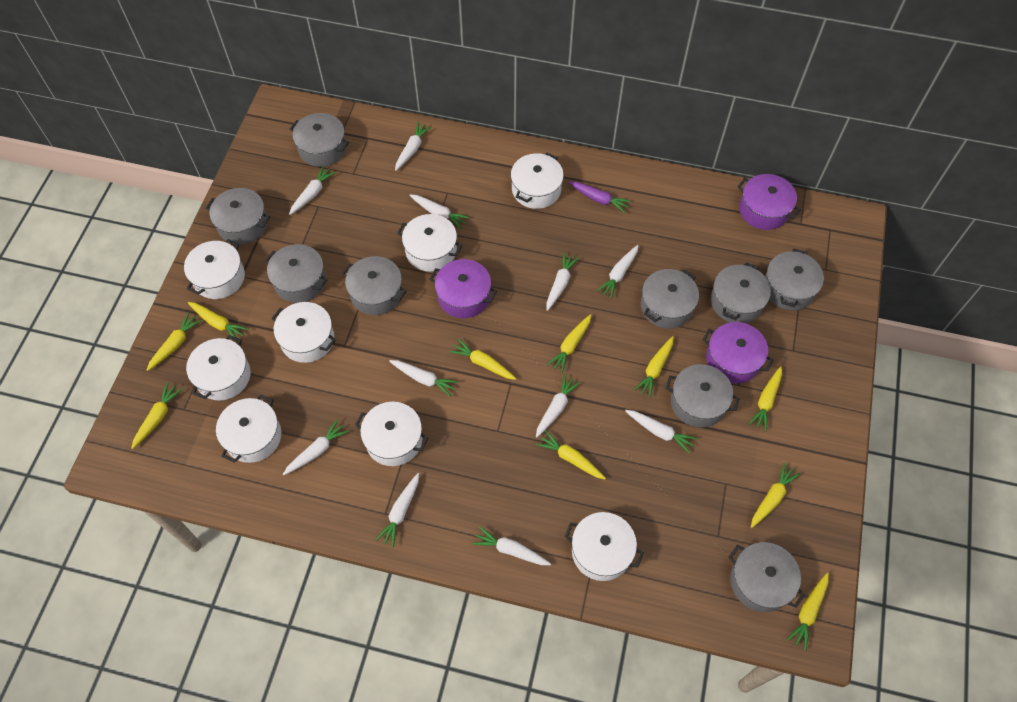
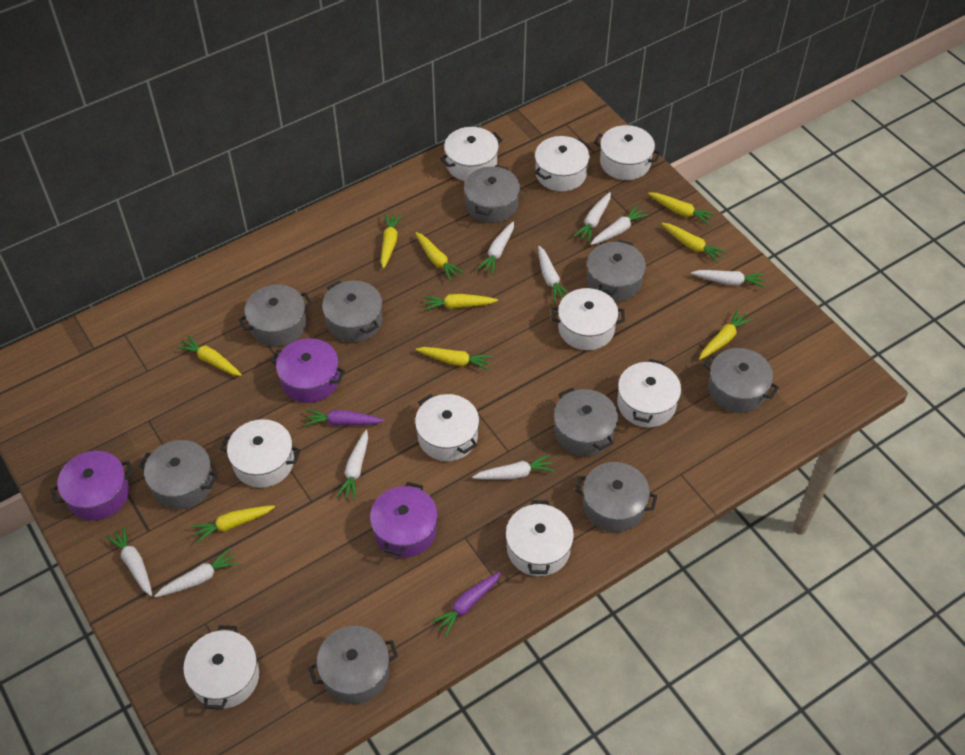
purple carrot: 1 -> 2
white carrot: 11 -> 9
white pot: 8 -> 9
yellow carrot: 10 -> 9

